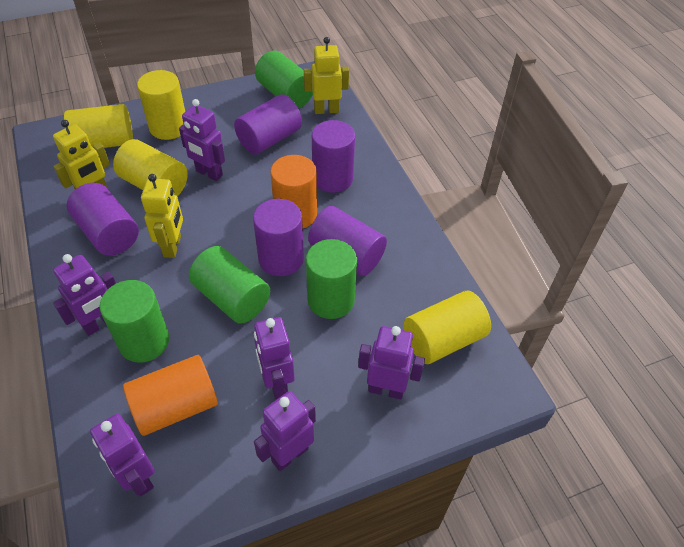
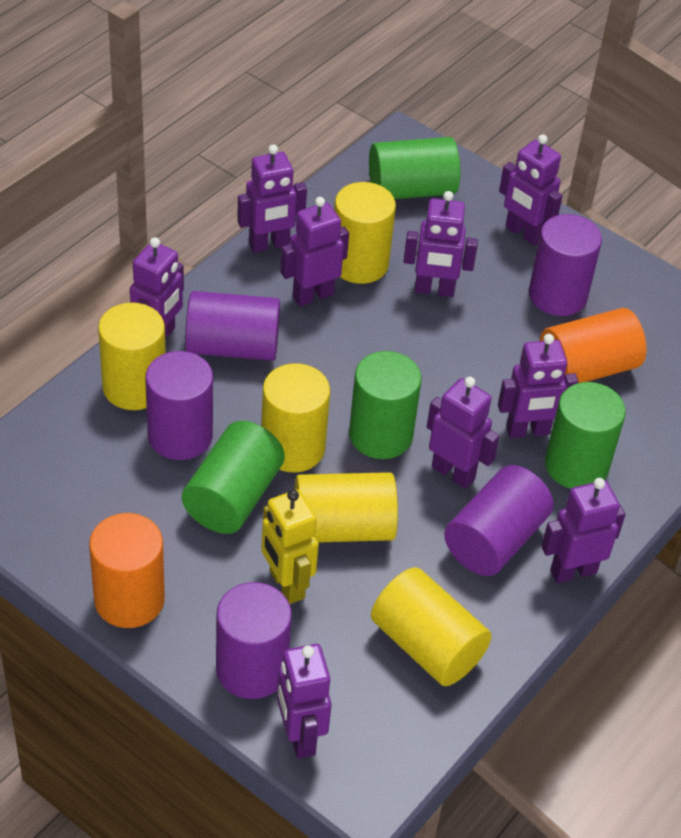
purple robot: 6 -> 9
yellow cylinder: 4 -> 5
yellow robot: 3 -> 1

